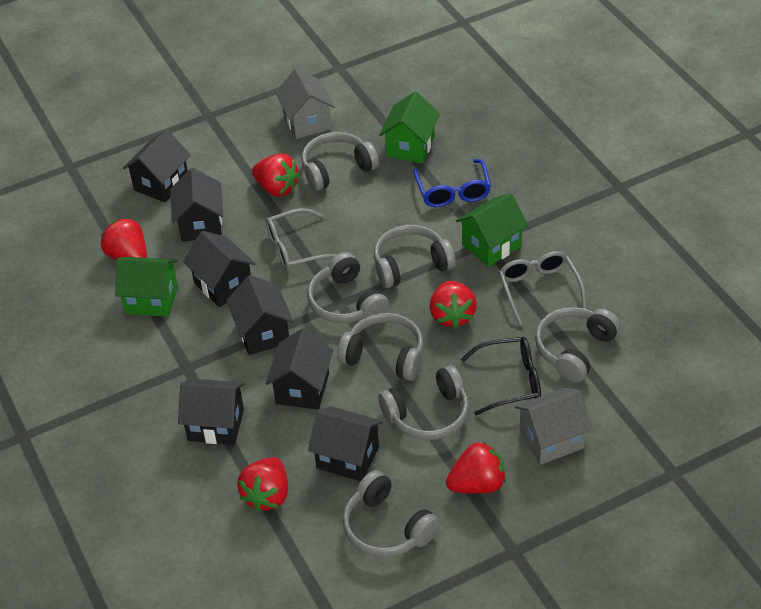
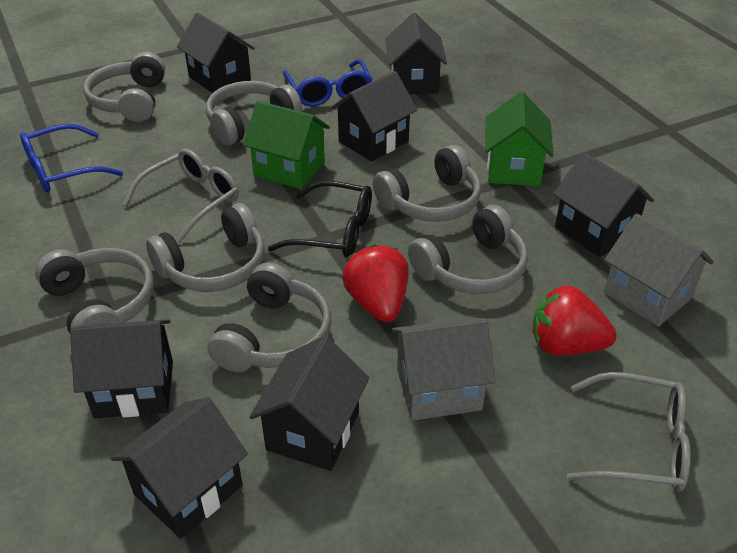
blue glasses: 1 -> 2
green house: 3 -> 2
red strawberry: 5 -> 2

